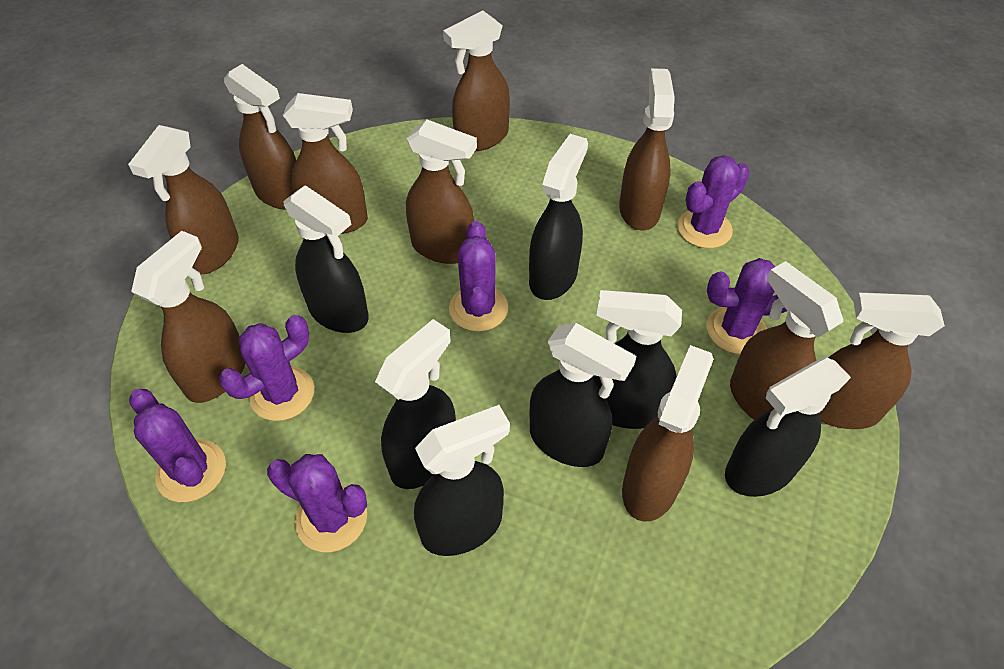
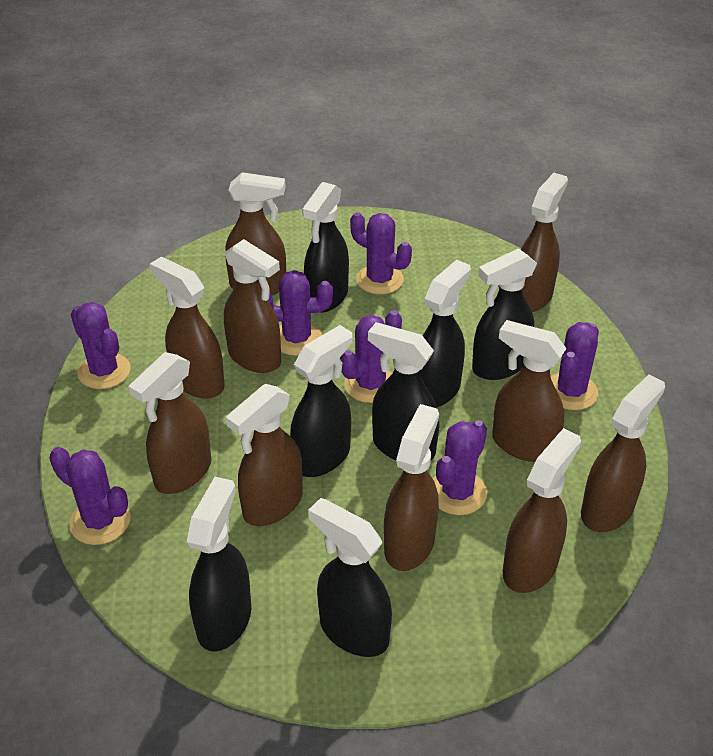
purple cactus: 6 -> 7

